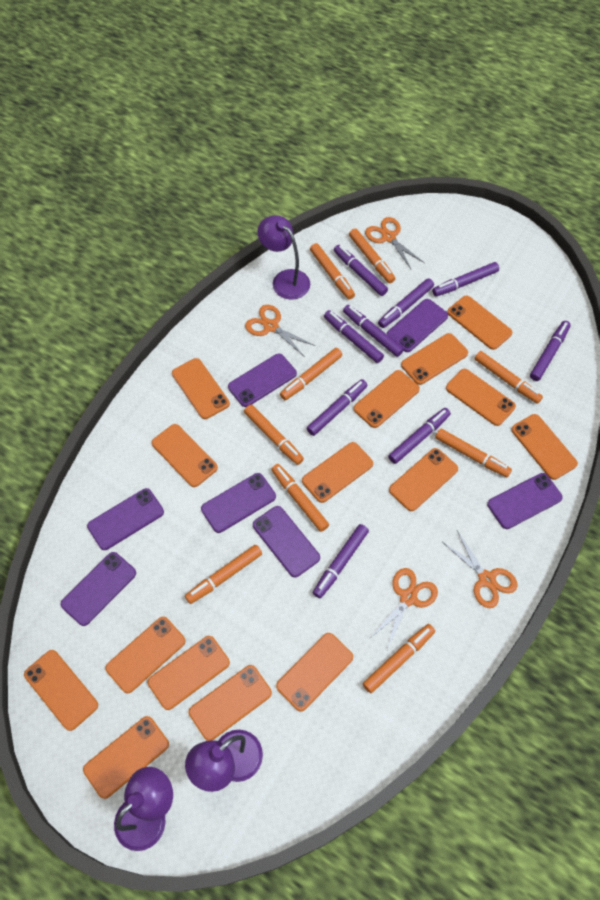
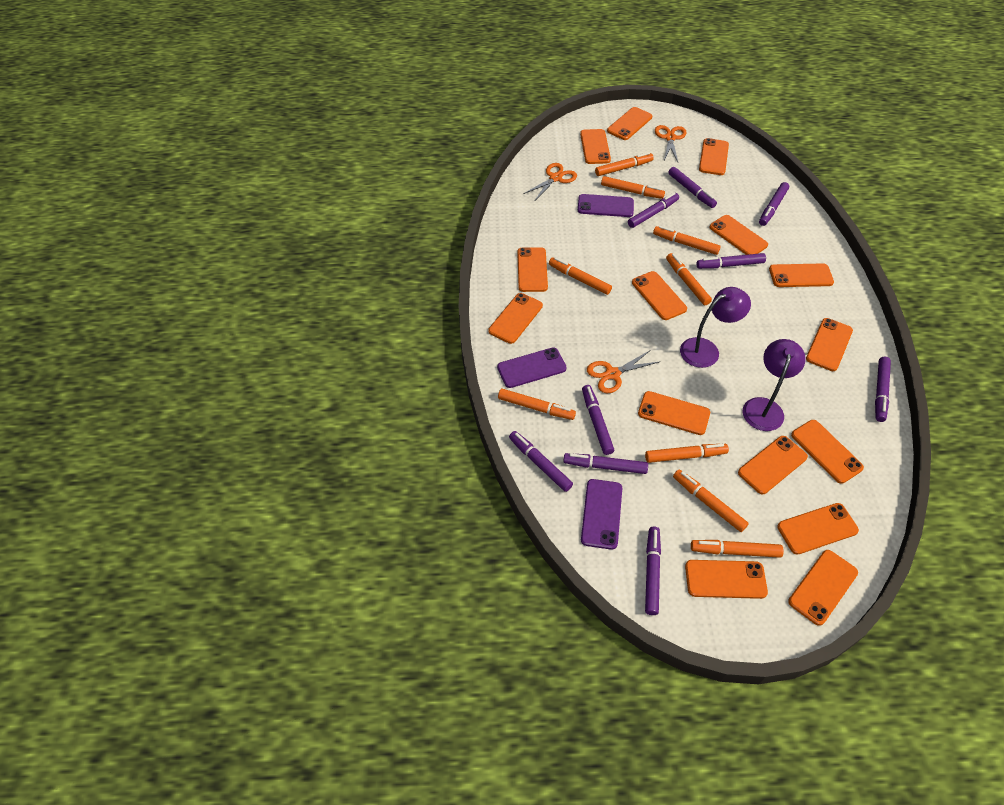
orange scissors: 4 -> 3
purple lamp: 3 -> 2
purple phone: 7 -> 3

